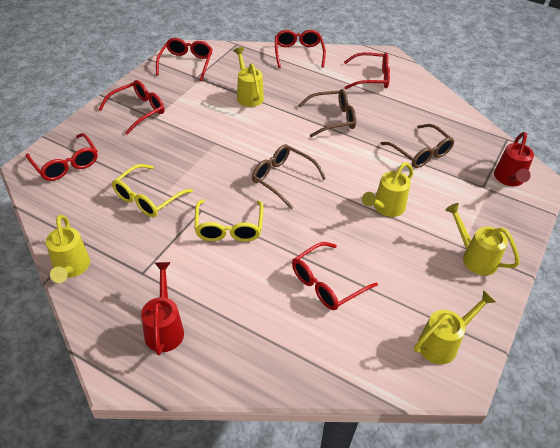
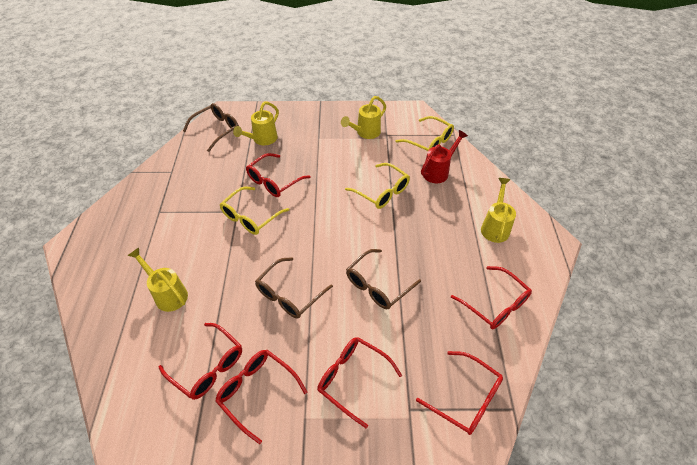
red watering can: 2 -> 1
yellow glasses: 2 -> 3
yellow watering can: 5 -> 4

